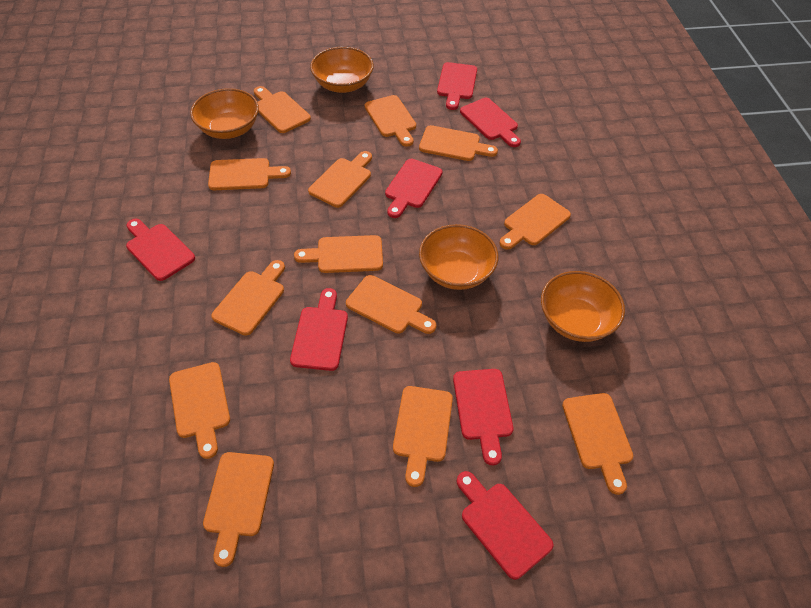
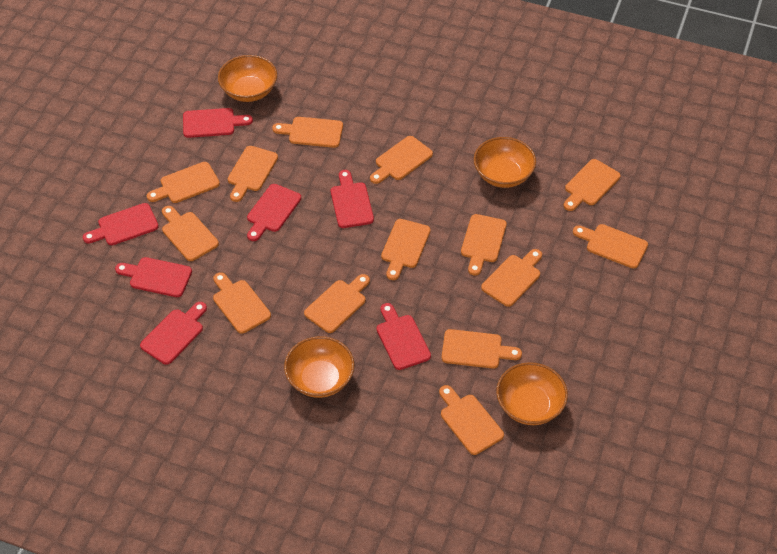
orange cutting board: 13 -> 14

